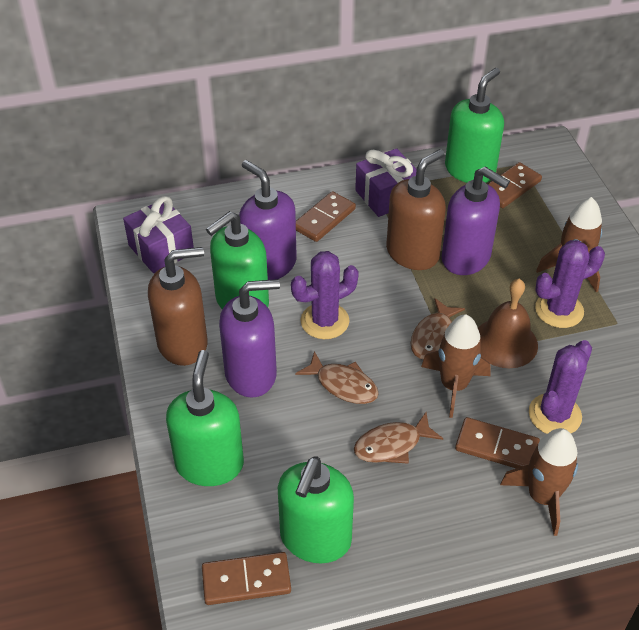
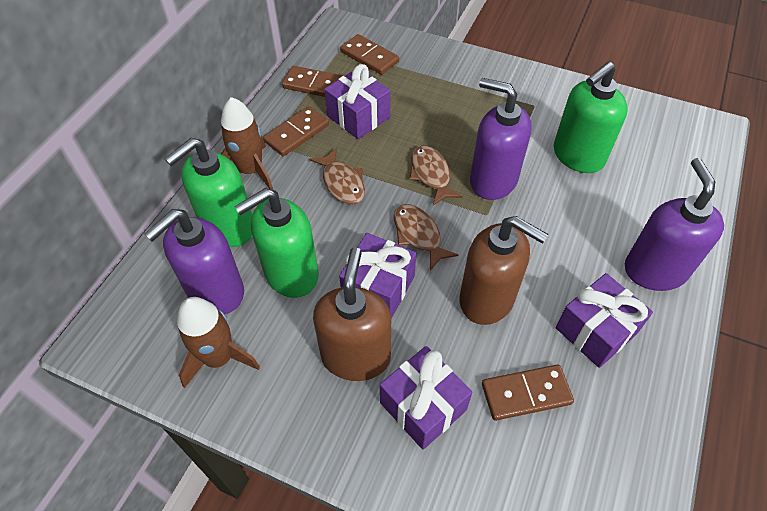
brown bell: 1 -> 0
brown rocket: 3 -> 2
green soap dispenser: 4 -> 3
purple cactus: 3 -> 0
purple gift: 2 -> 4

